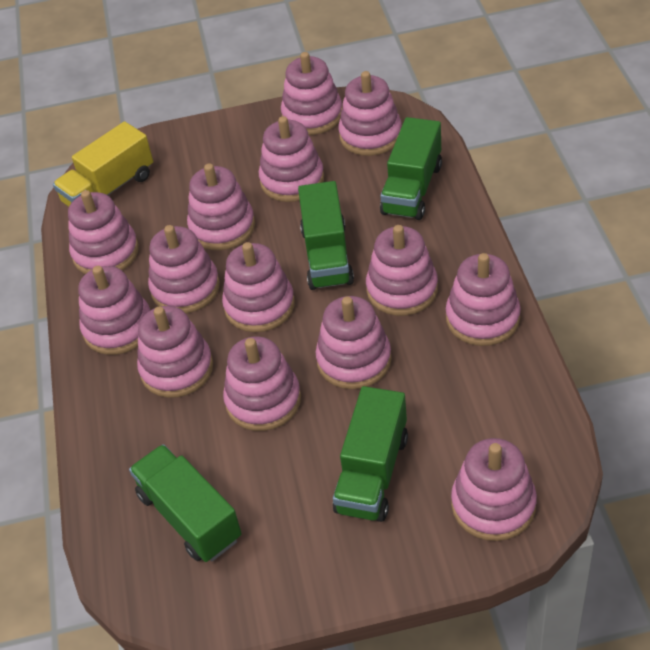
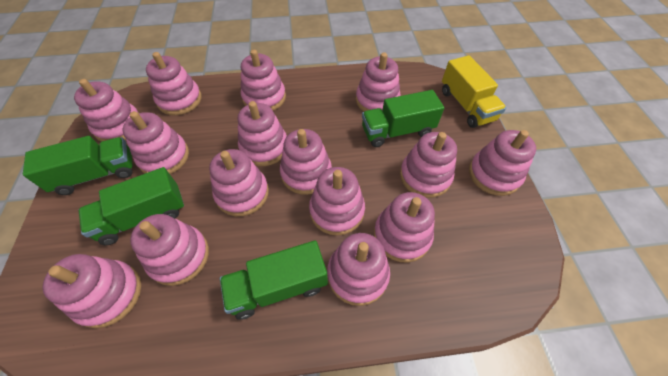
pink stacking toy: 14 -> 15

